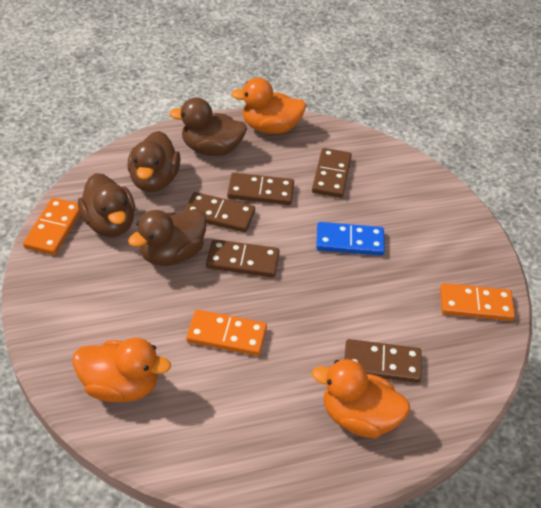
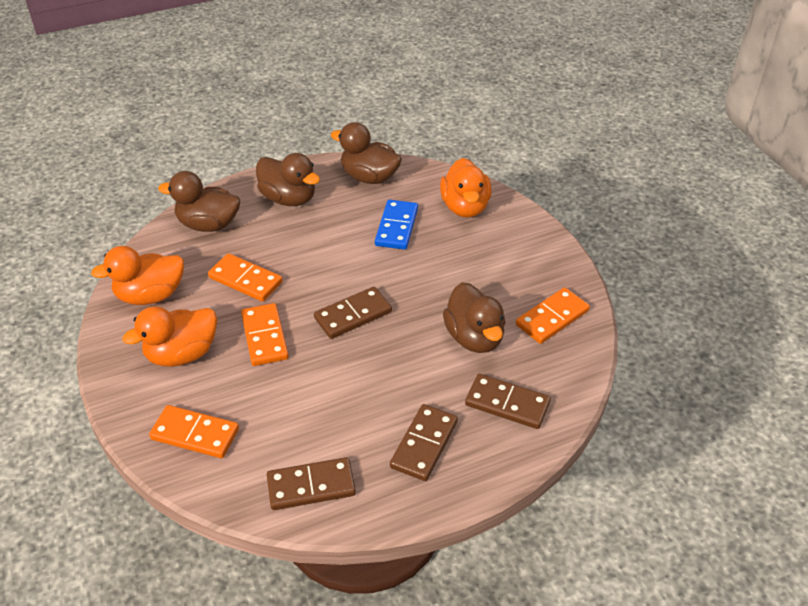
brown domino: 5 -> 4
orange domino: 3 -> 4

